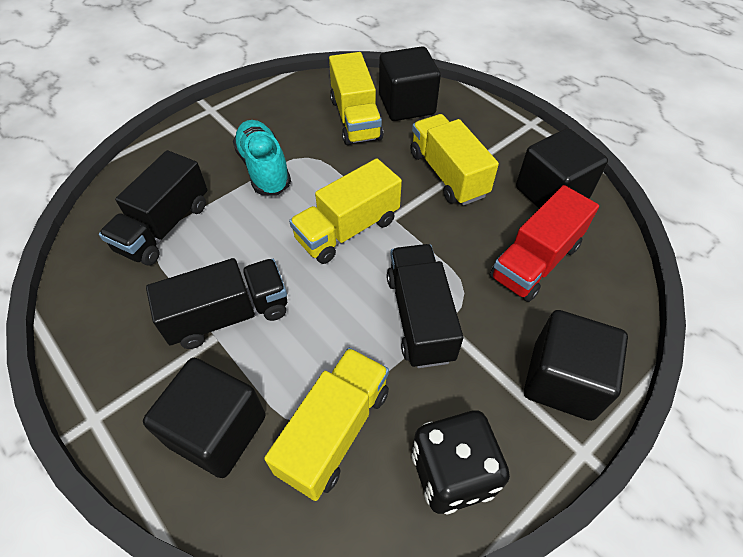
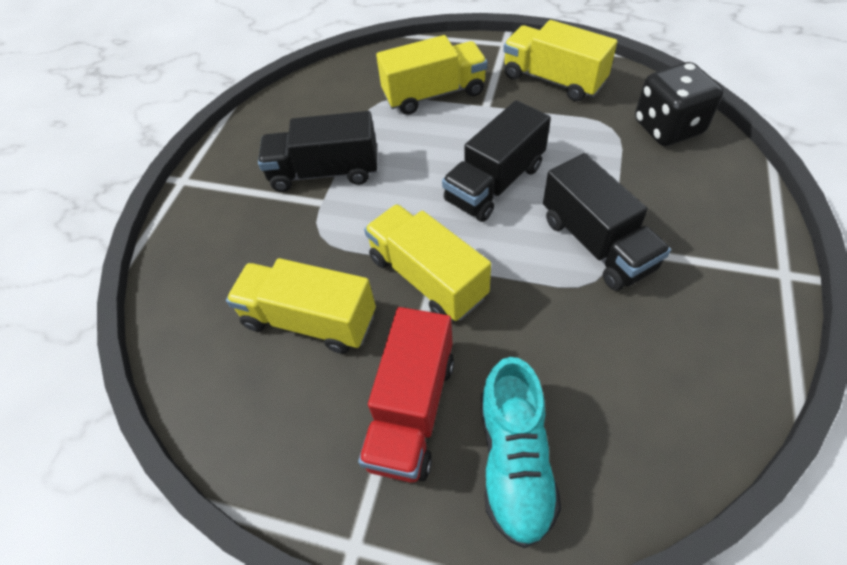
black cube: 4 -> 0

